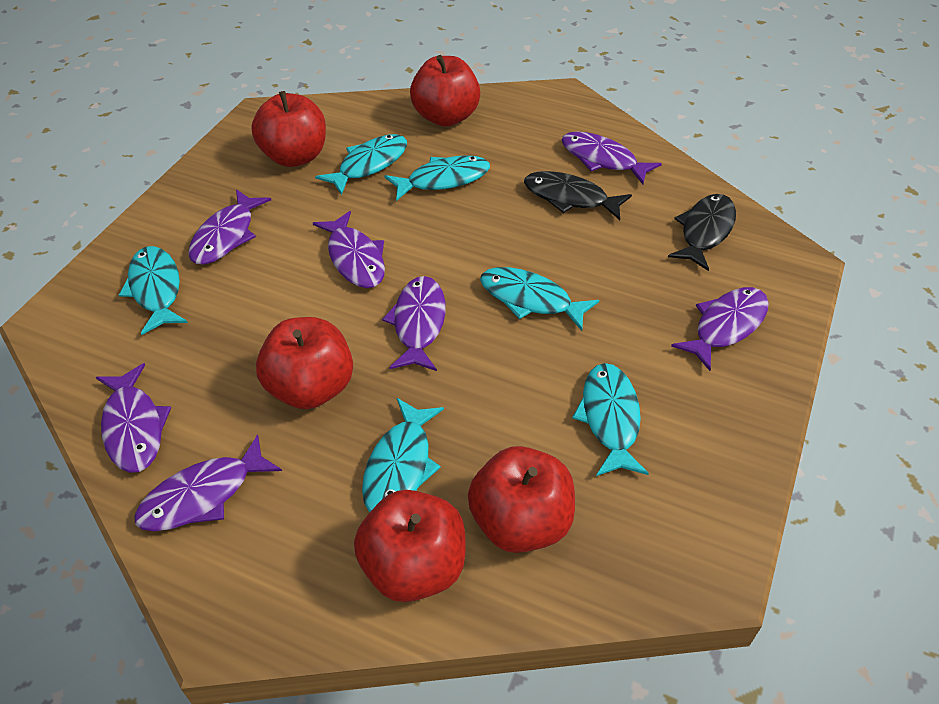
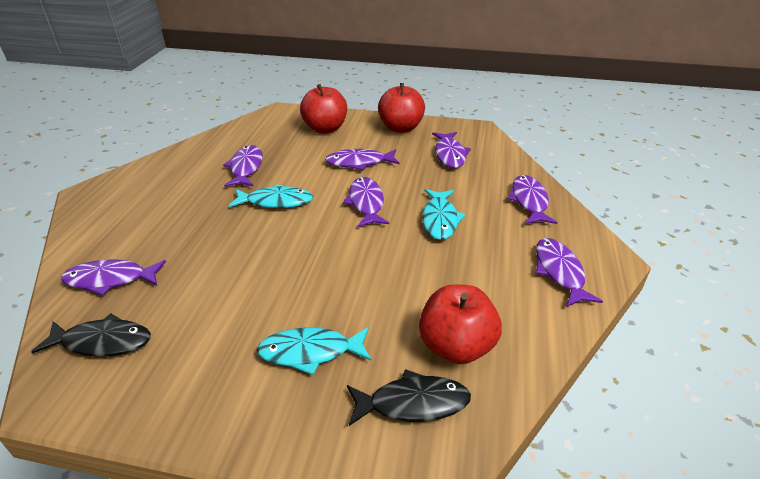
red apple: 5 -> 3
turquoise fish: 6 -> 3

